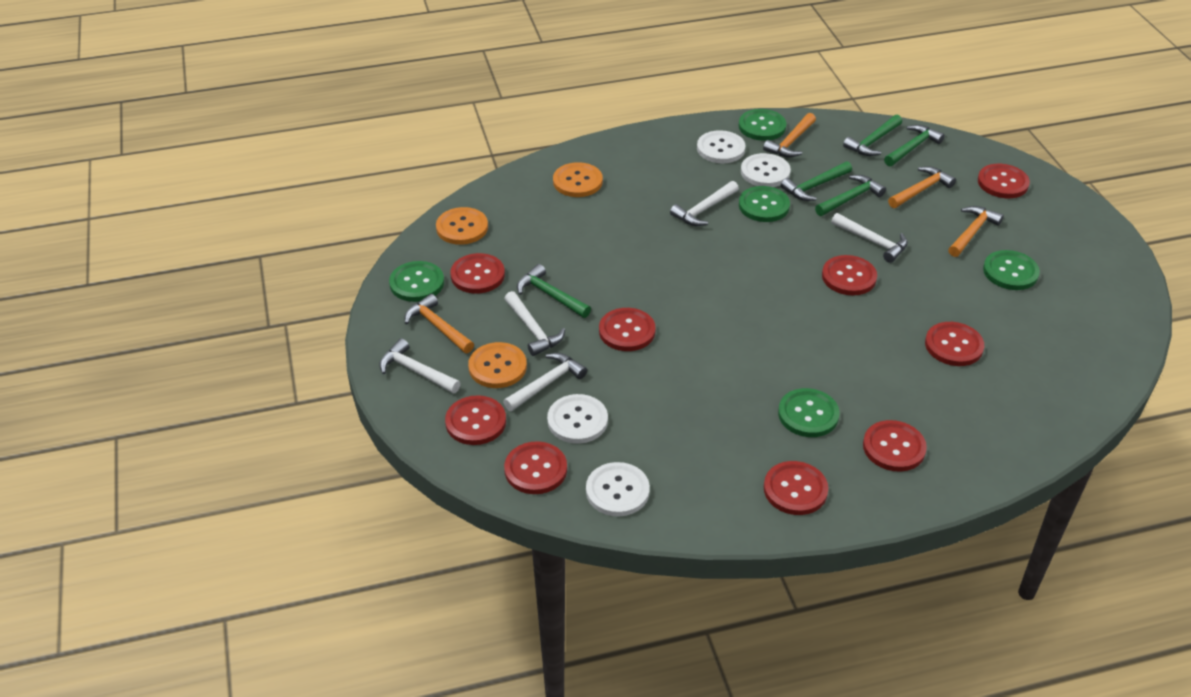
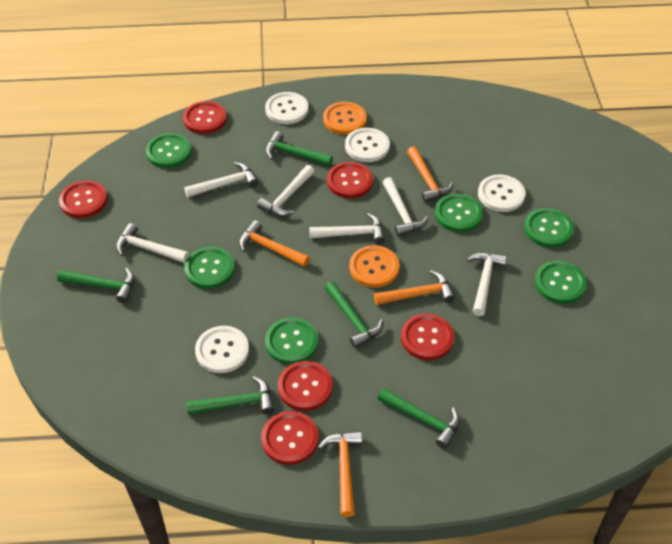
green button: 5 -> 6
orange button: 3 -> 2
red button: 9 -> 6
white hammer: 5 -> 6

